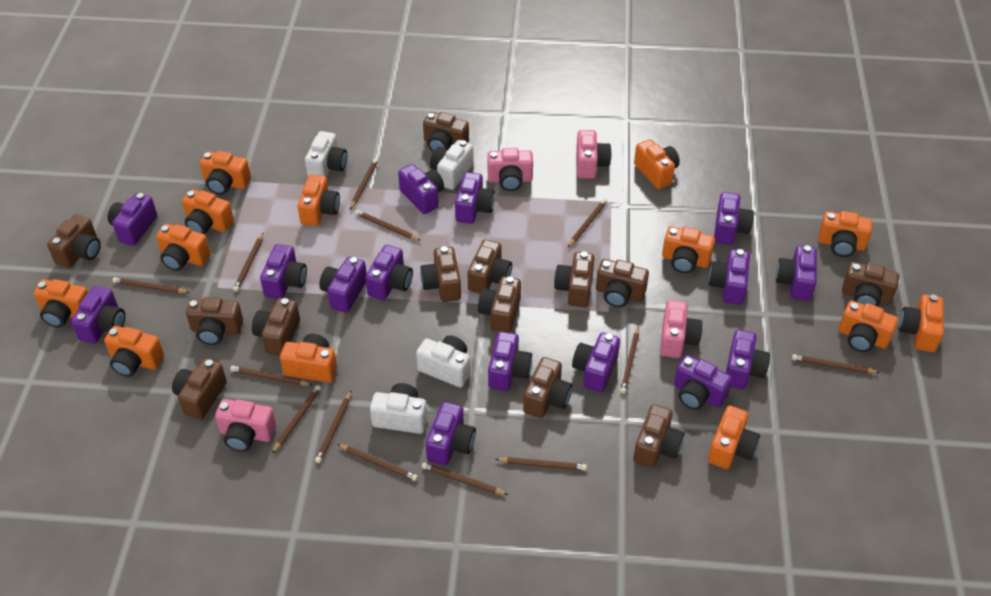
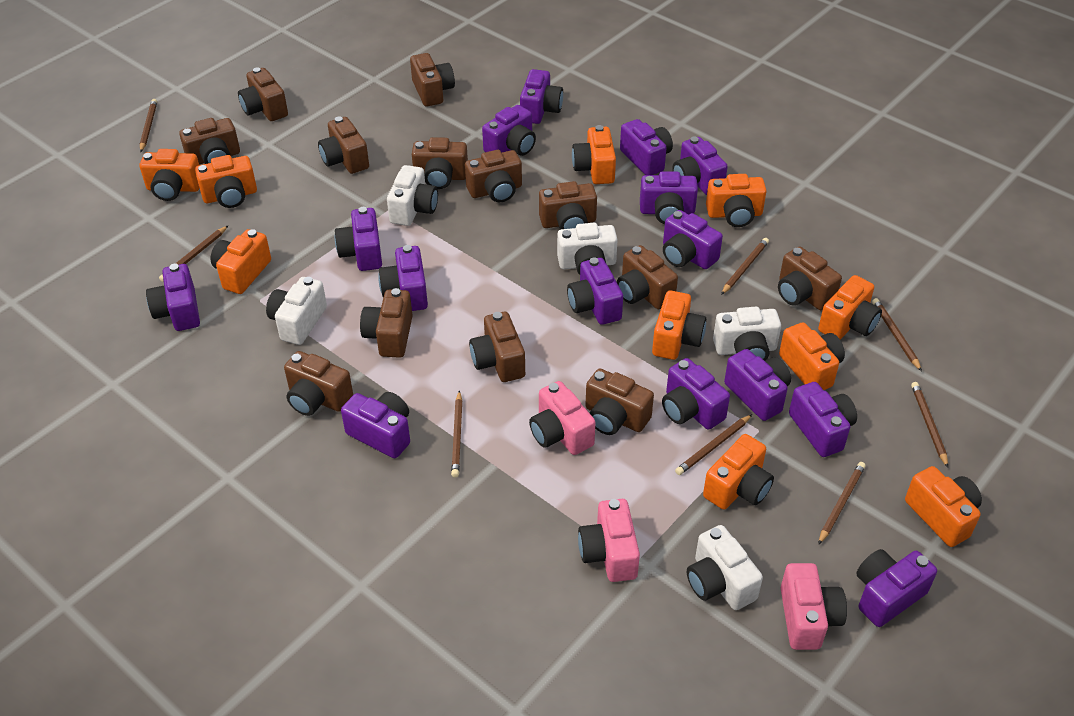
brown pencil: 13 -> 8
orange camera: 13 -> 10
pink camera: 4 -> 3
white camera: 4 -> 5

